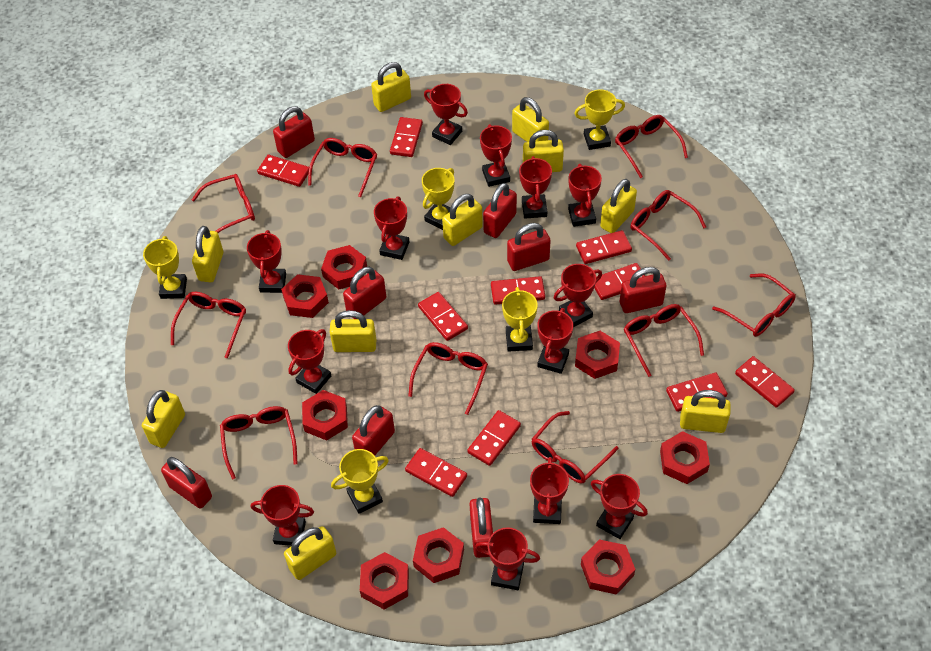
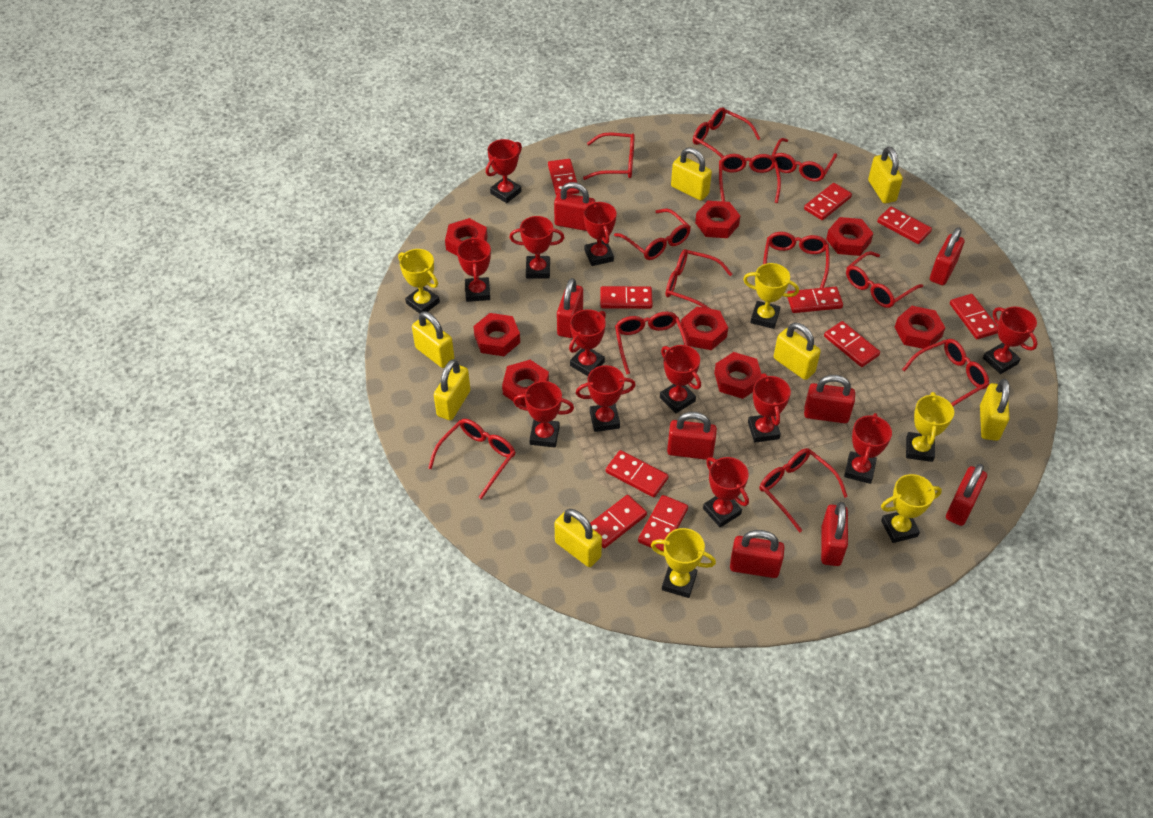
red glasses: 10 -> 12
red trophy: 13 -> 12
yellow padlock: 10 -> 7

